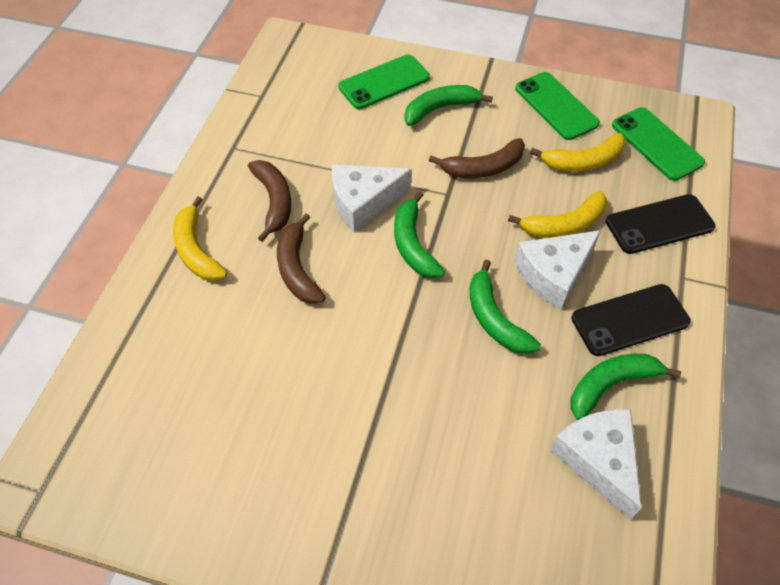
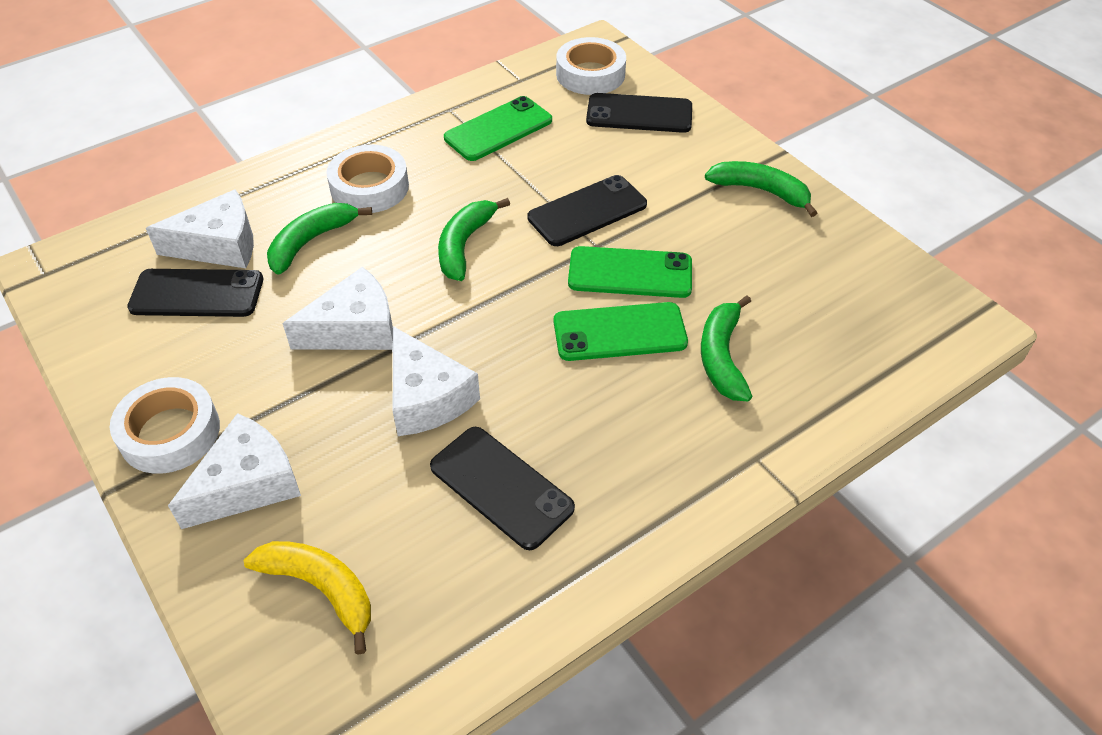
black phone: 2 -> 4
brown banana: 3 -> 0
white cheese: 3 -> 4
white tape: 0 -> 3
yellow banana: 3 -> 1

